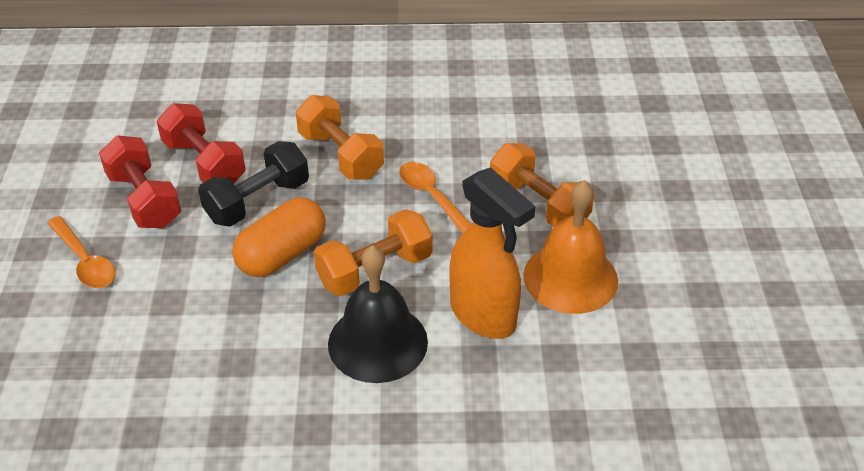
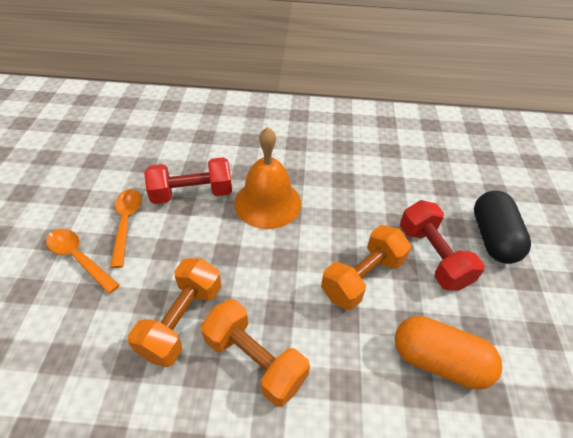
black bell: 1 -> 0
black capsule: 0 -> 1
black dumbbell: 1 -> 0
orange spray bottle: 1 -> 0

